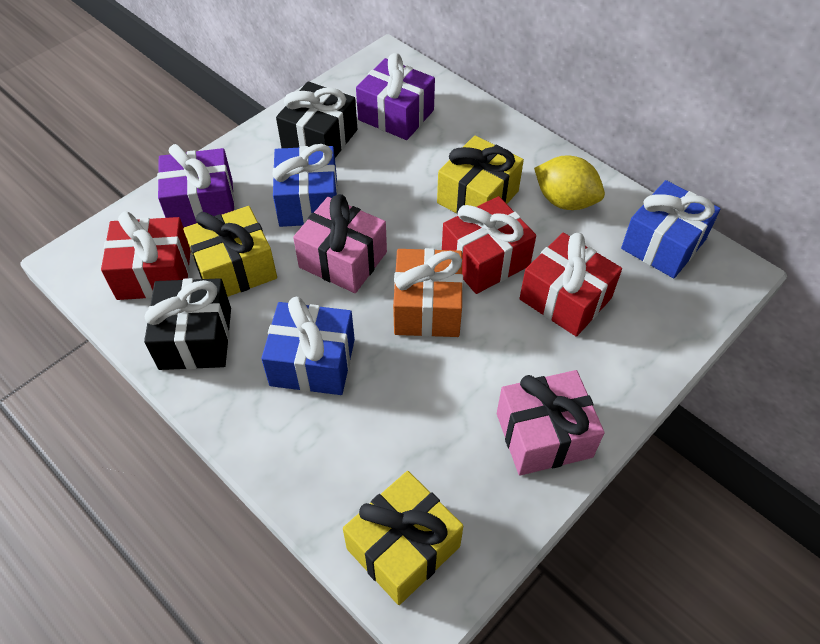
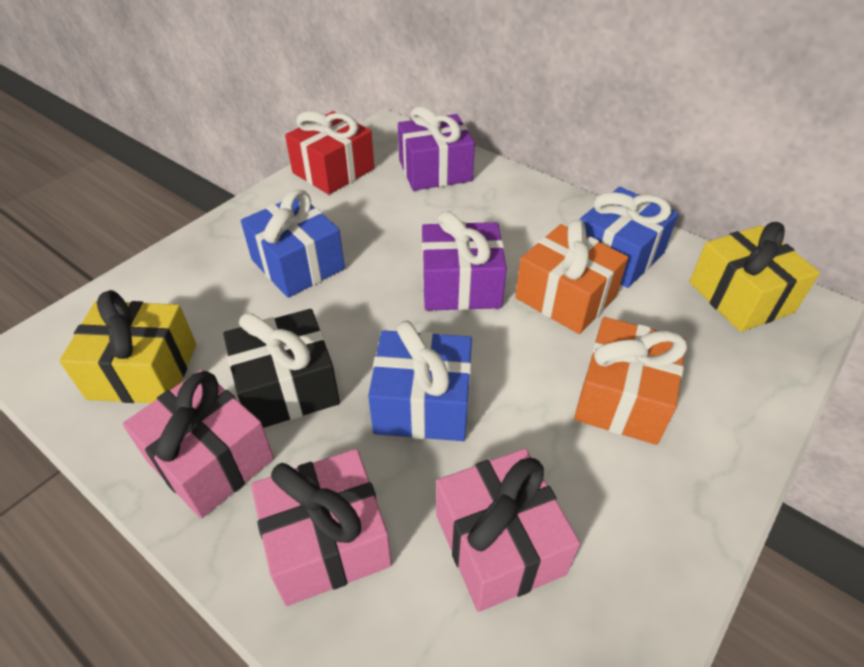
black gift: 2 -> 1
orange gift: 1 -> 2
pink gift: 2 -> 3
red gift: 3 -> 1
yellow gift: 3 -> 2
yellow lemon: 1 -> 0

